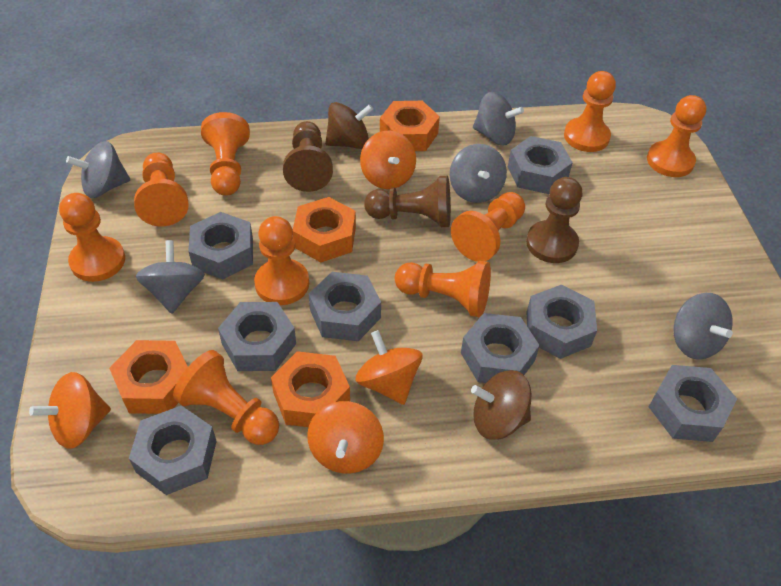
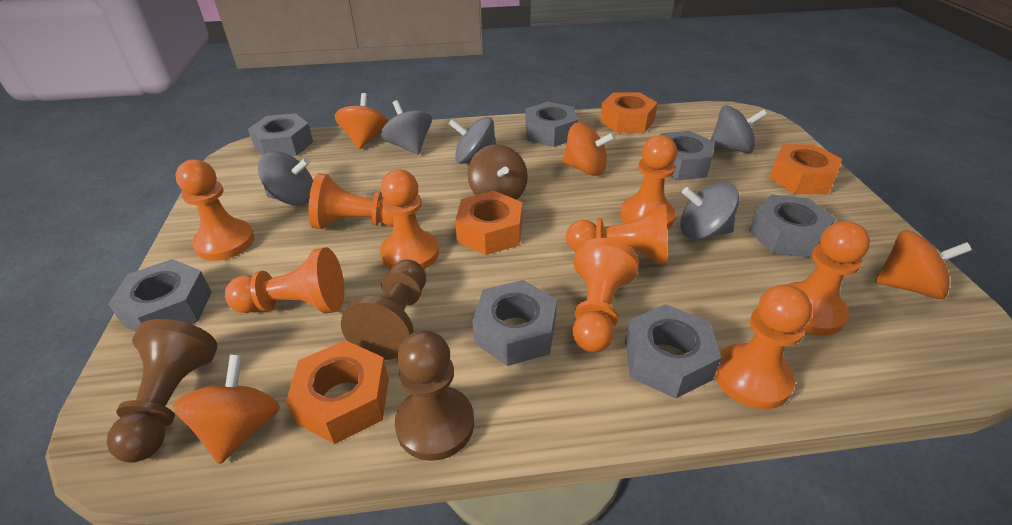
brown spinning top: 2 -> 1
grey nut: 8 -> 7

